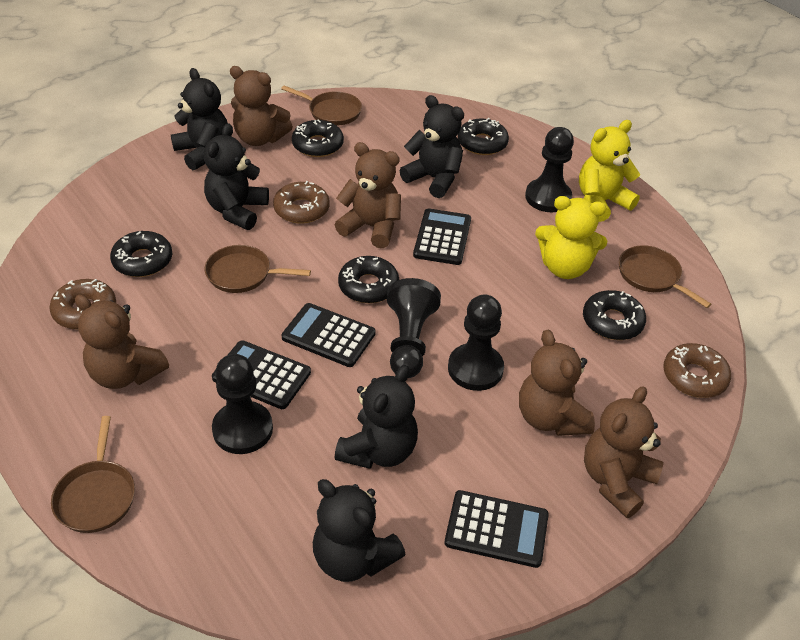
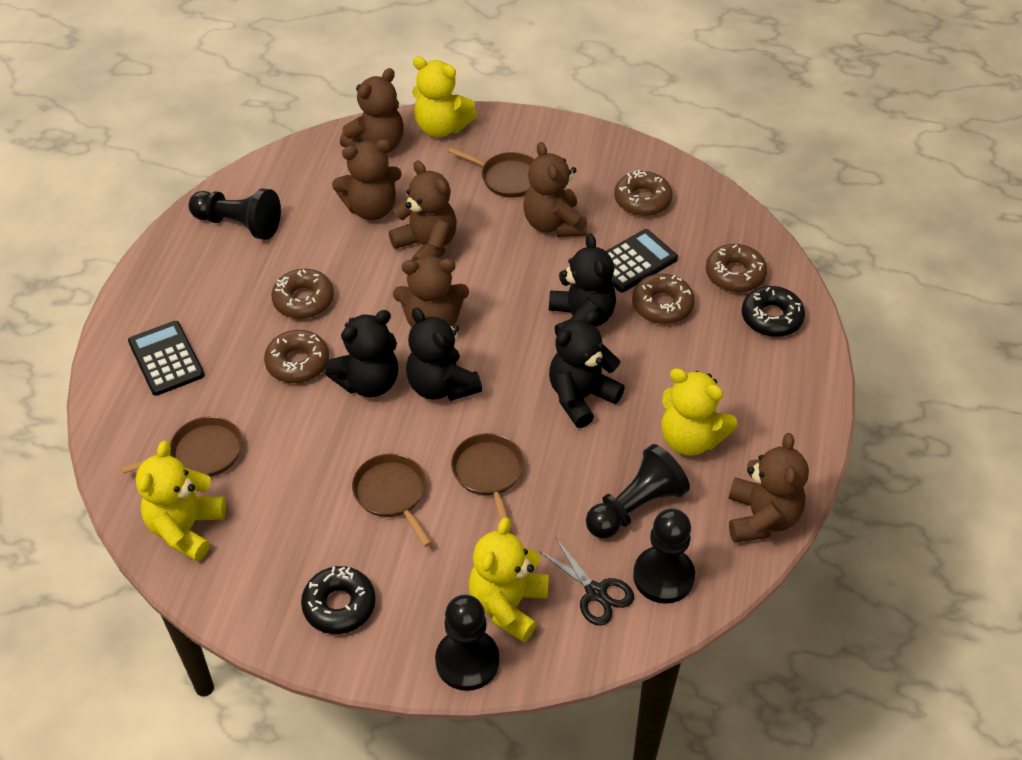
black calculator: 4 -> 2
black donut: 5 -> 2
black scissors: 0 -> 1
black teddy bear: 5 -> 4
brown donut: 3 -> 5
brown teddy bear: 5 -> 6
yellow teddy bear: 2 -> 4

